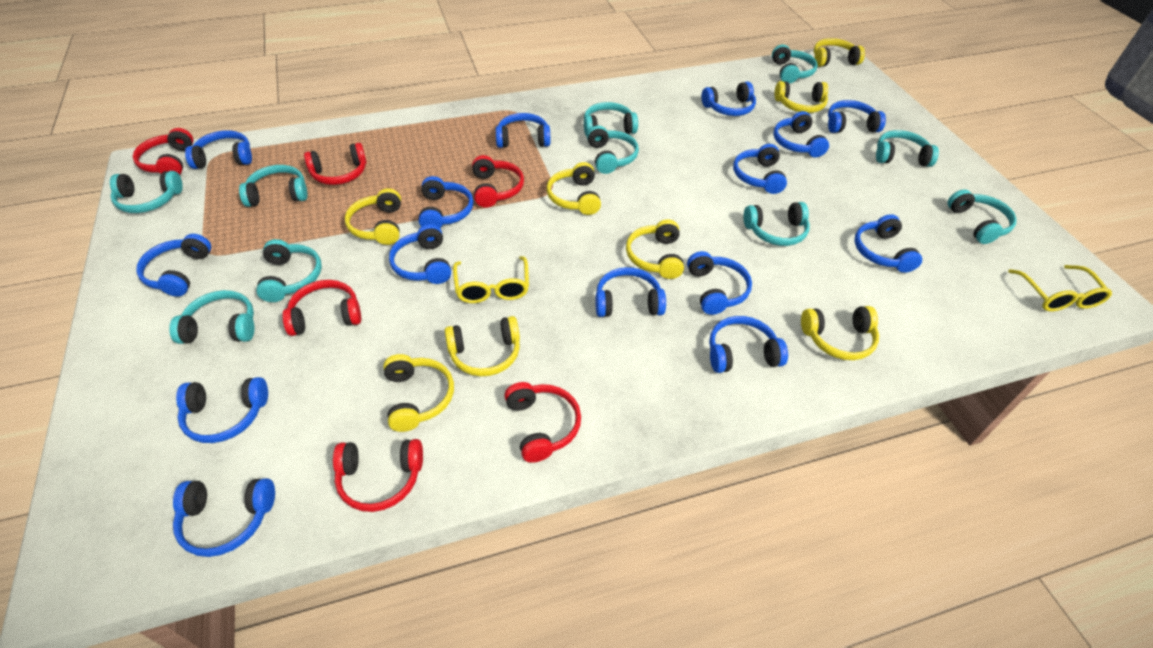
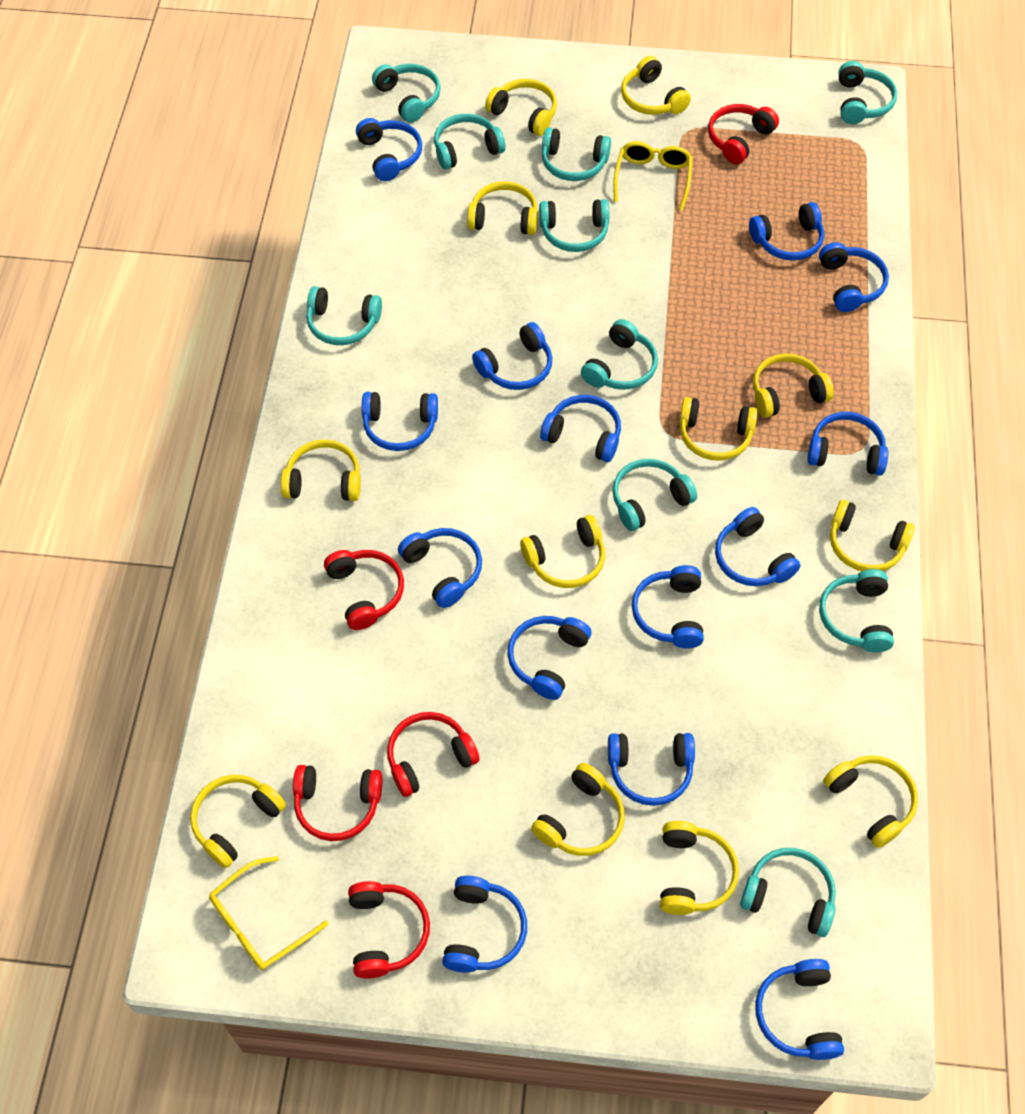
blue headphones: 15 -> 14
red headphones: 6 -> 5
yellow headphones: 8 -> 12

